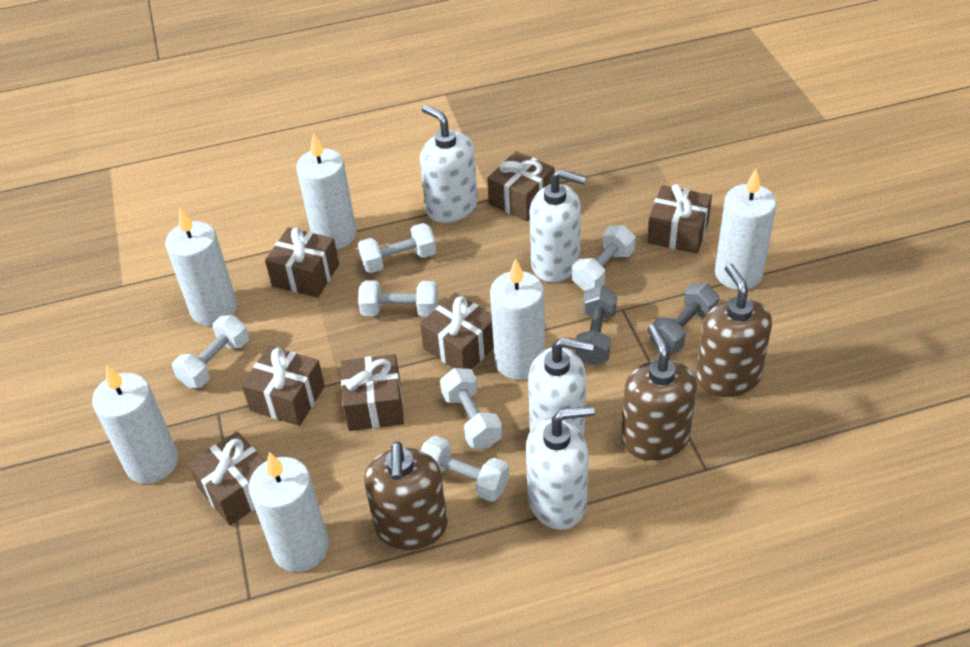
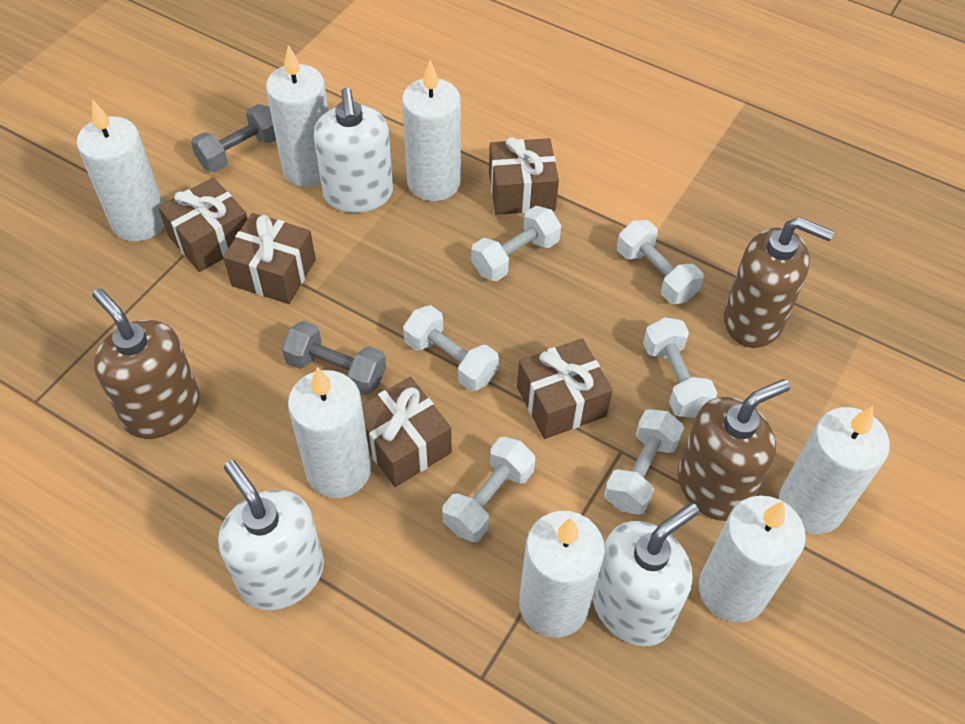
brown gift: 7 -> 5
white candle: 6 -> 7
white soap dispenser: 4 -> 3

